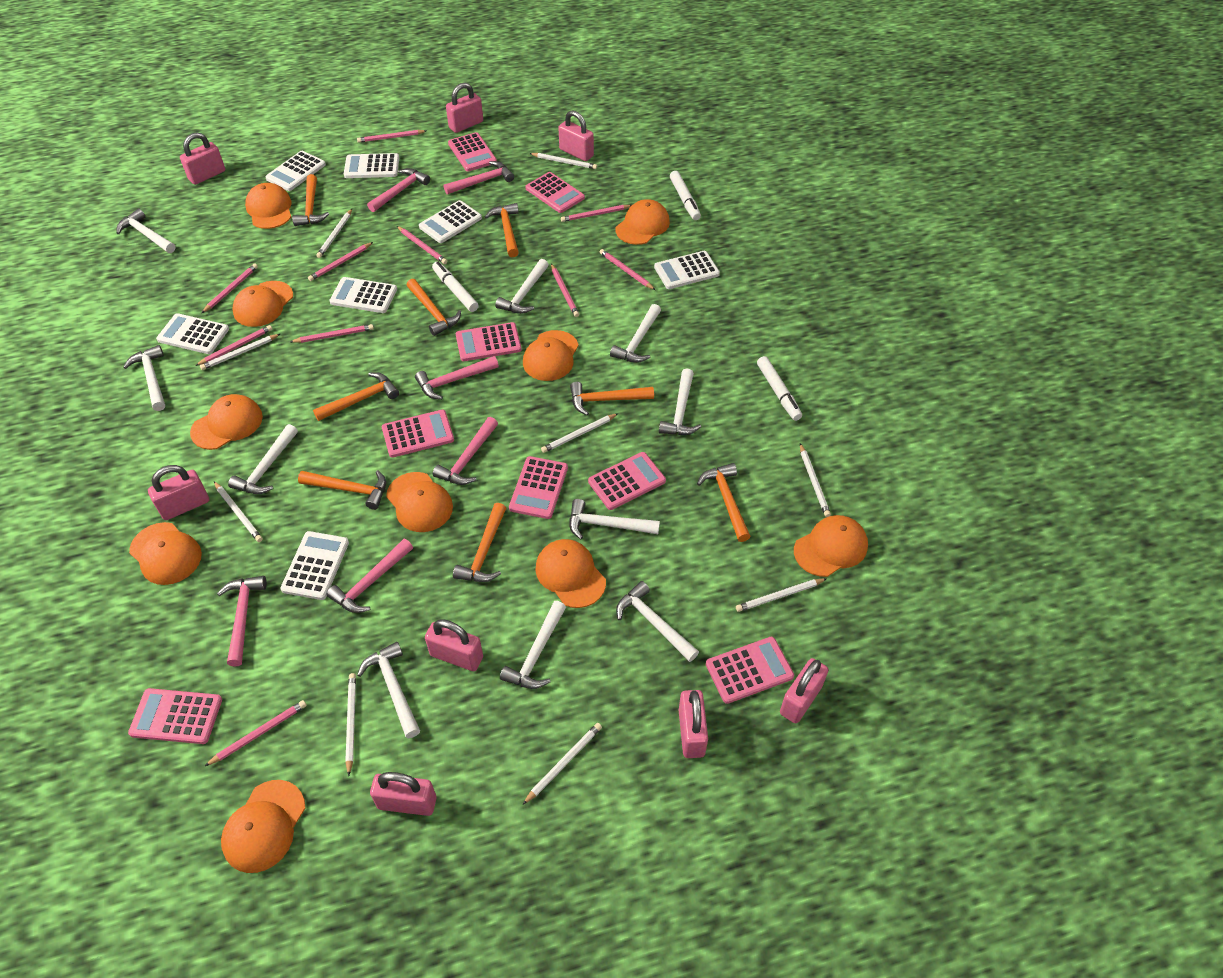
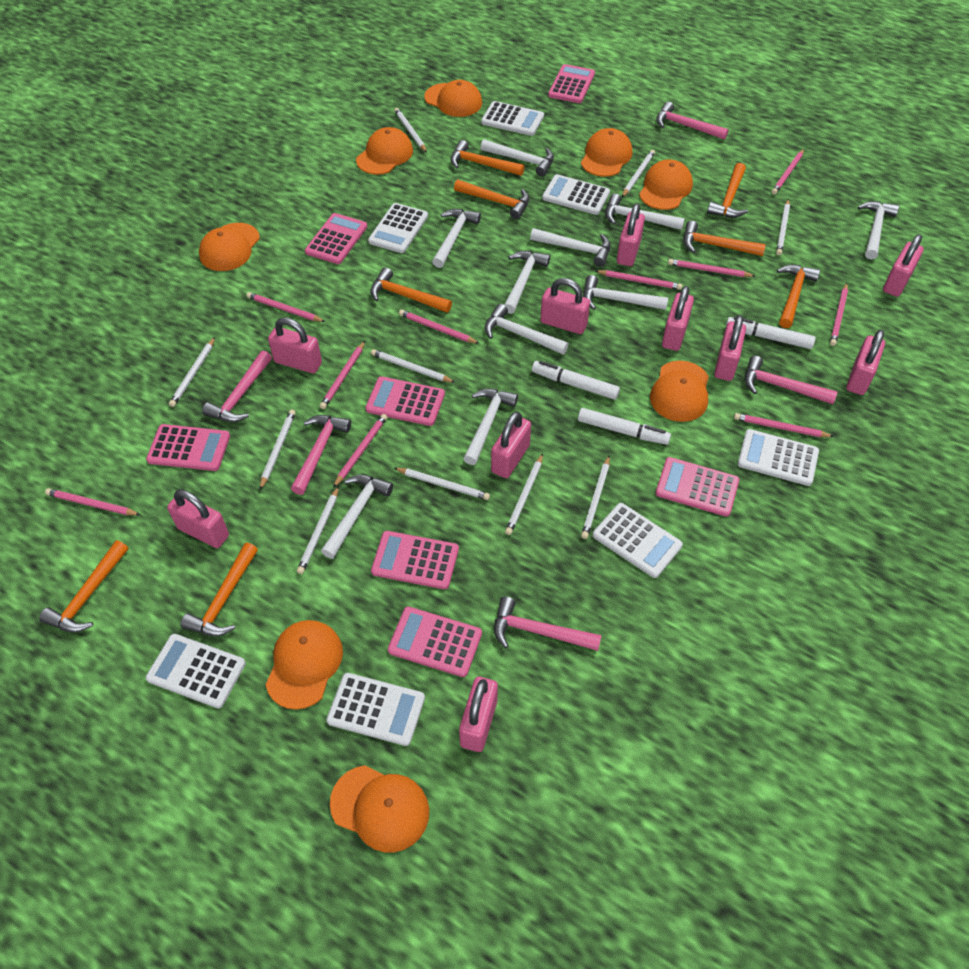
orange cap: 10 -> 8
pink calculator: 8 -> 7
pink hammer: 6 -> 5
pink padlock: 8 -> 10
white pencil: 9 -> 10

